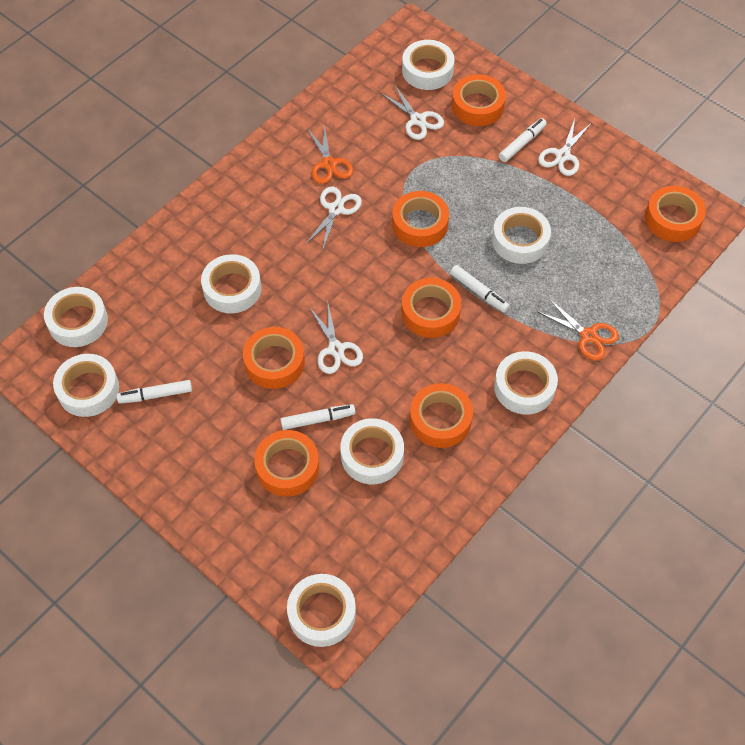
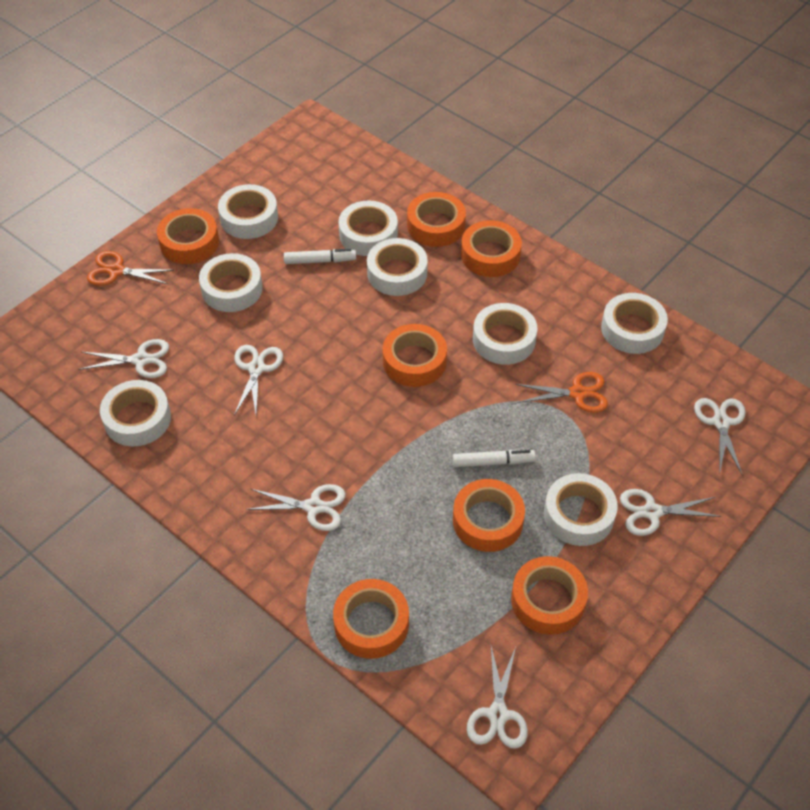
white marker: 4 -> 2
white scissors: 4 -> 6

